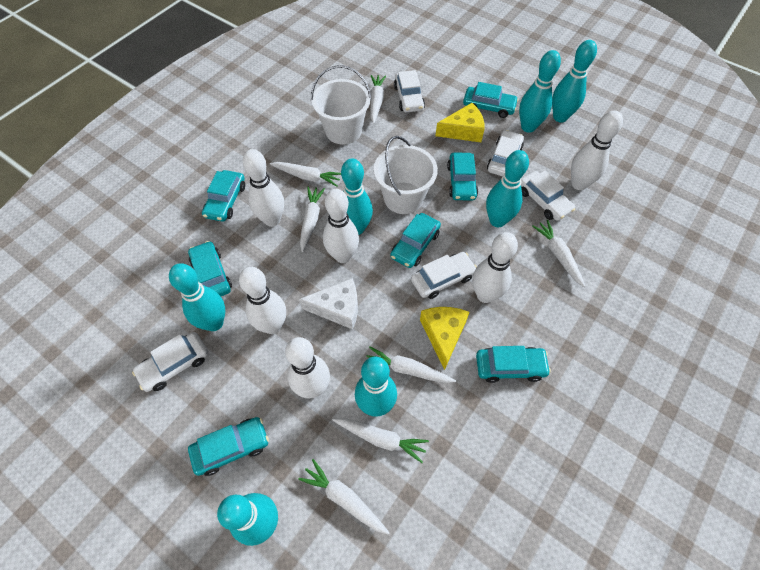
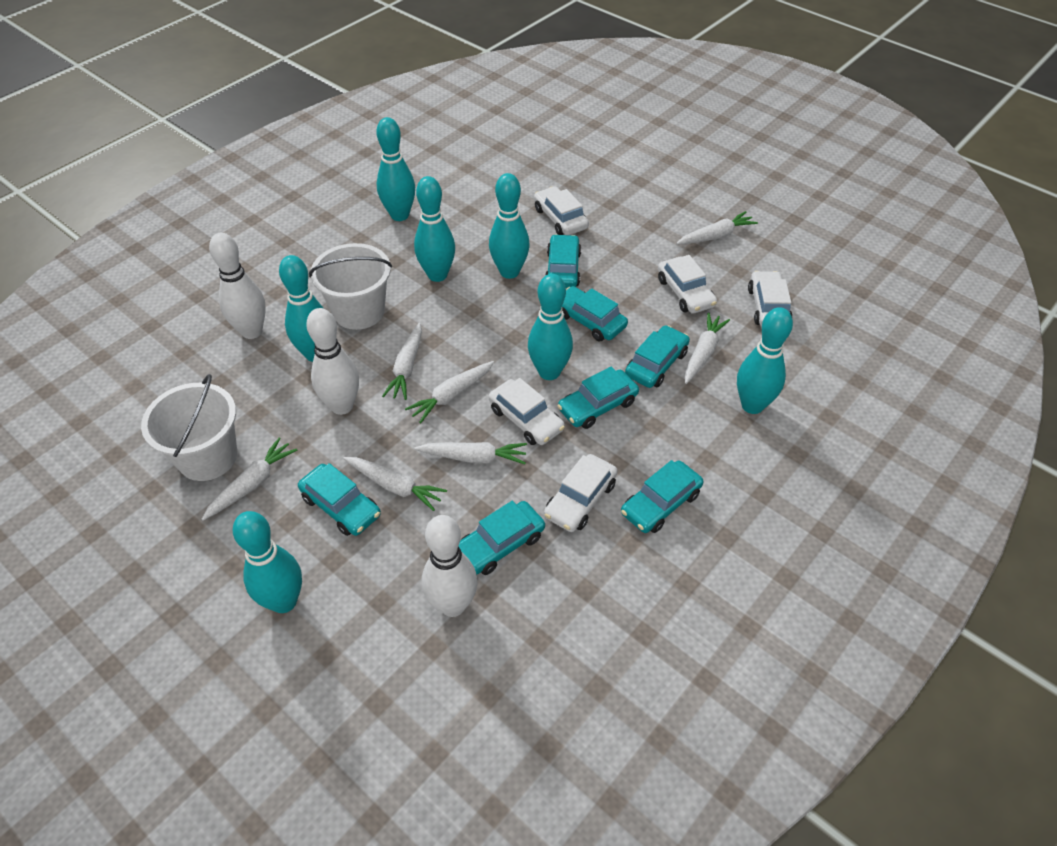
white bowling pin: 6 -> 3
white cheese: 1 -> 0
yellow cheese: 2 -> 0

